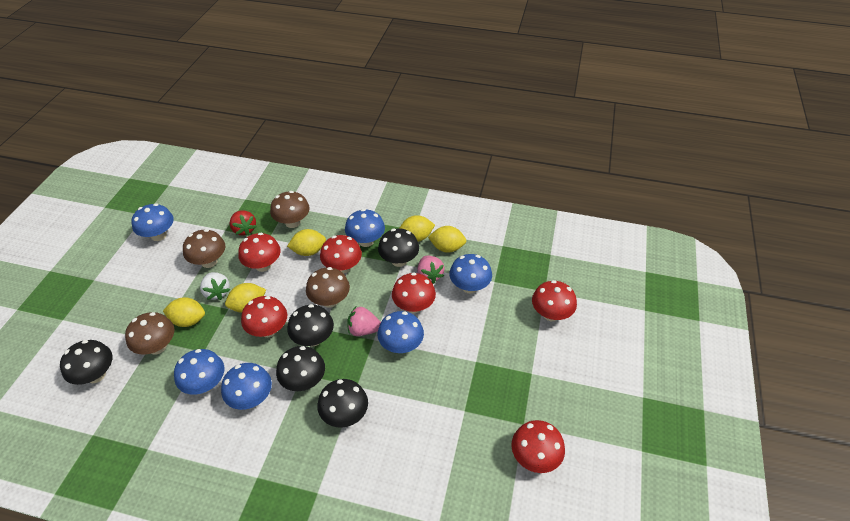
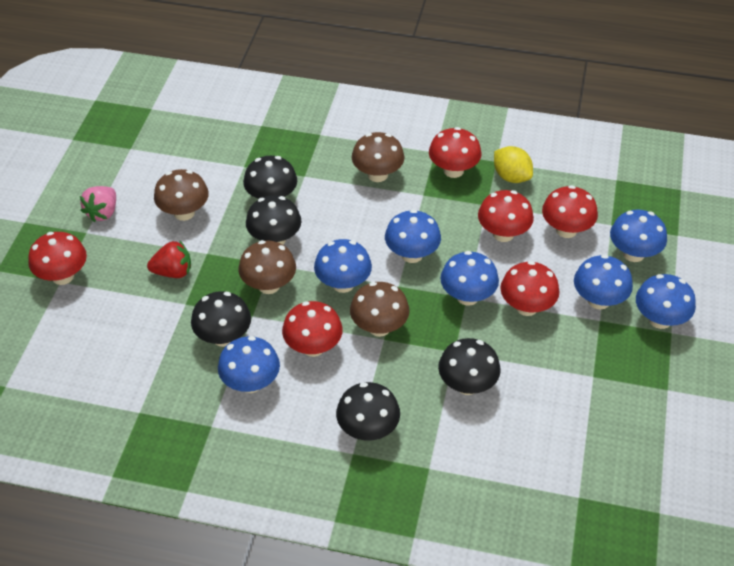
blue mushroom: 6 -> 7
pink strawberry: 2 -> 1
white strawberry: 1 -> 0
yellow lemon: 5 -> 1

